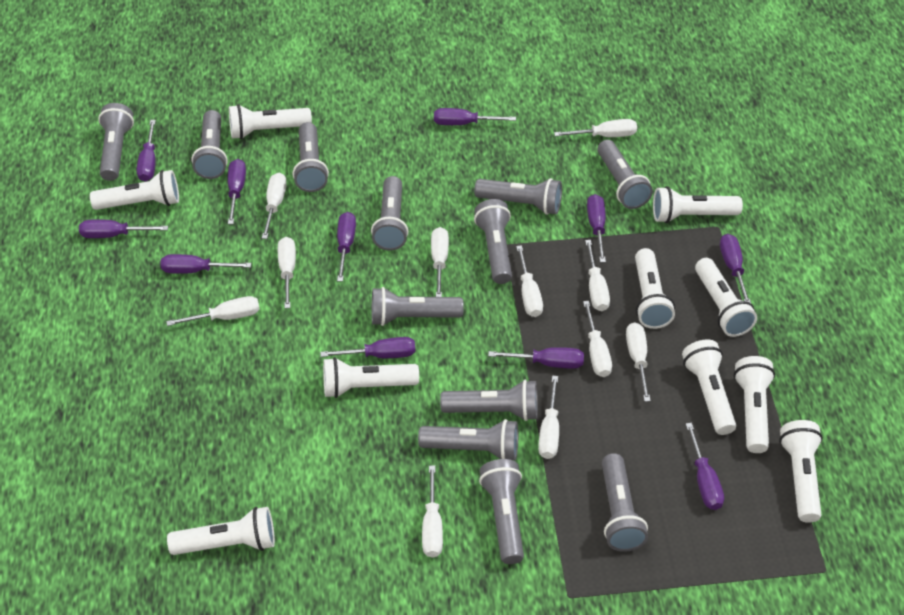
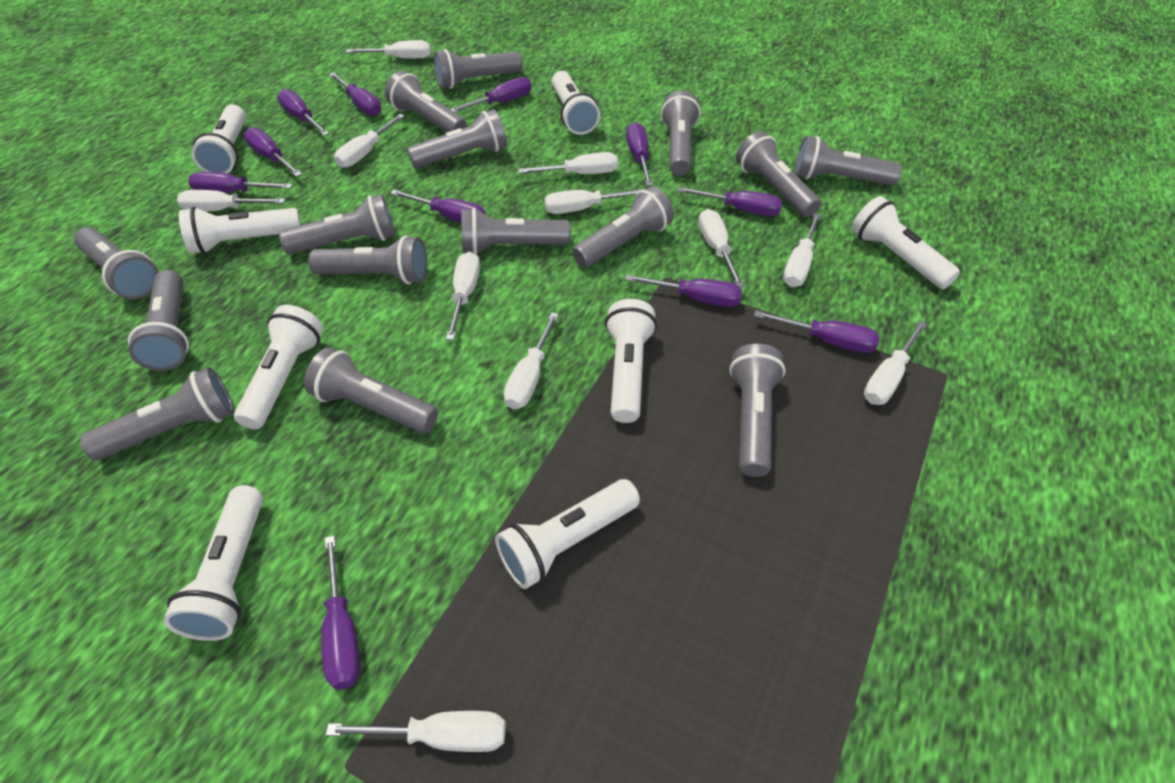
grey flashlight: 12 -> 15
white flashlight: 10 -> 8

